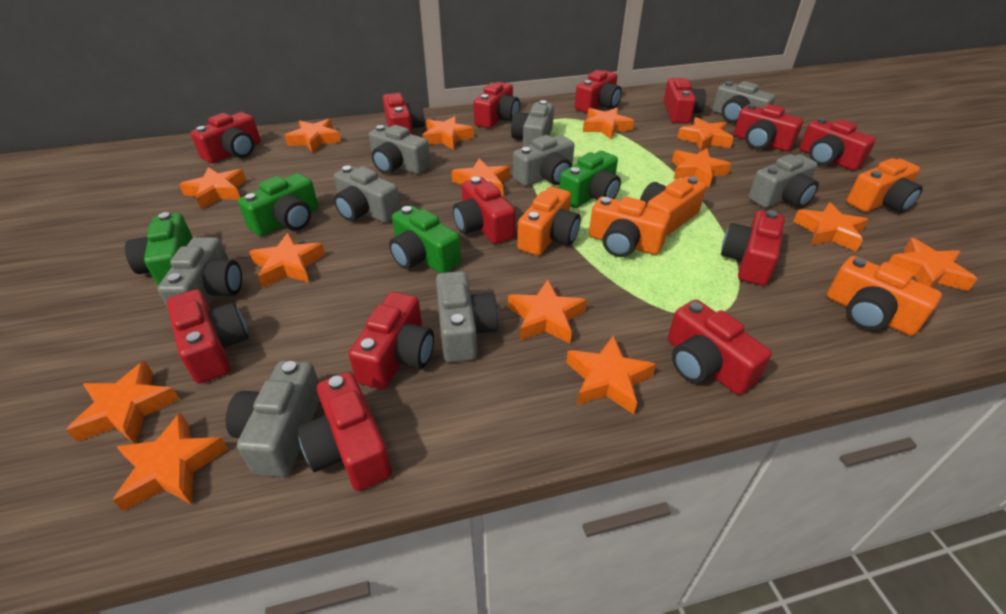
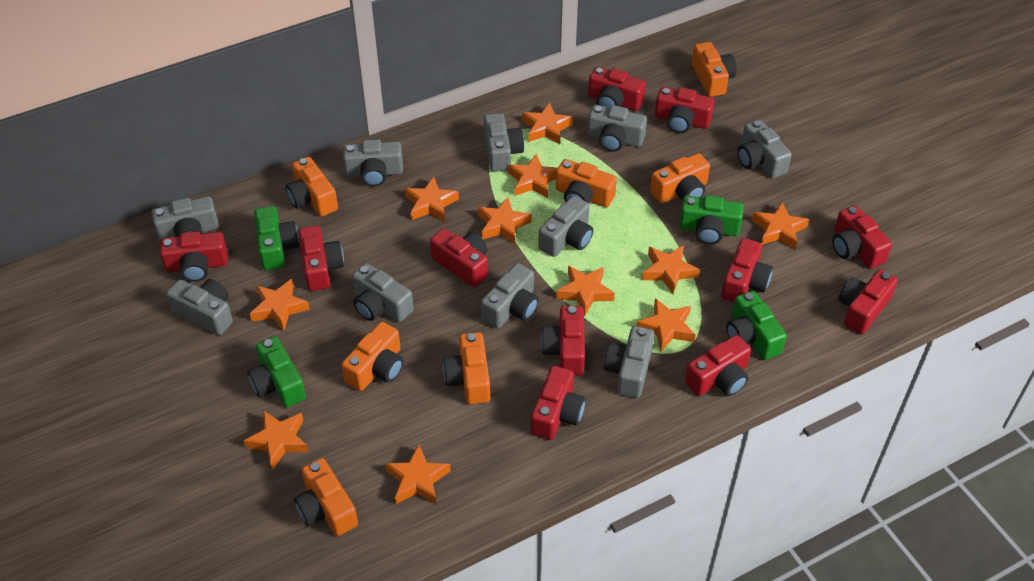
grey camera: 9 -> 10
orange camera: 5 -> 7
orange star: 14 -> 11
red camera: 13 -> 11

